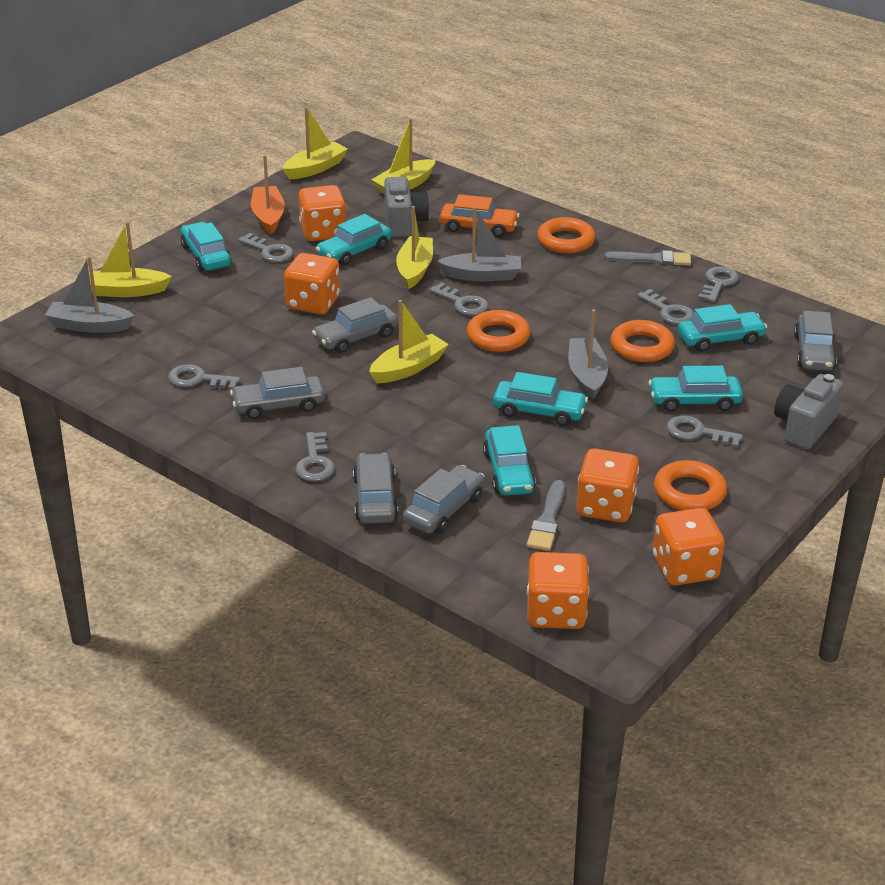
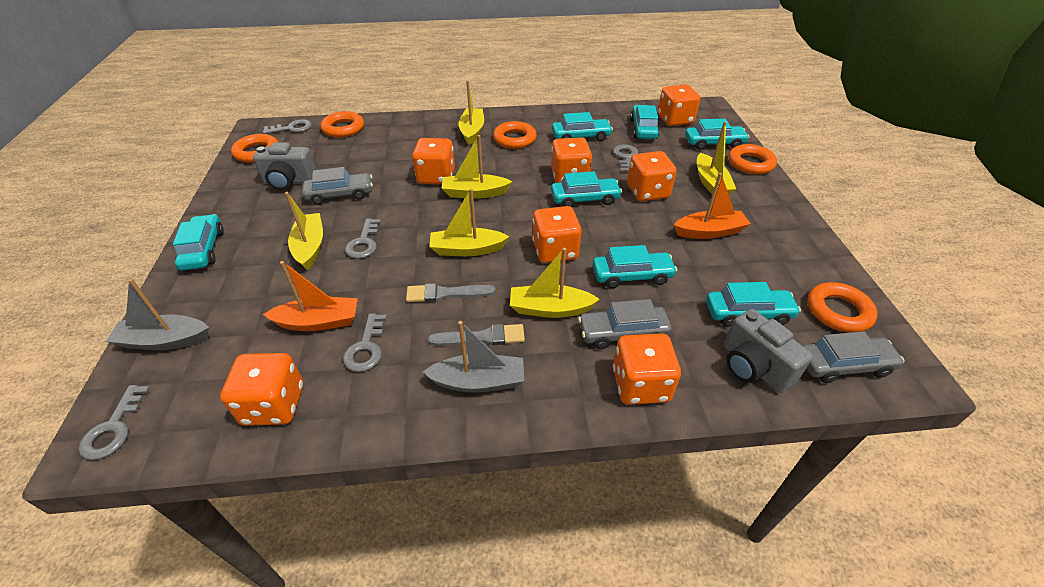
grey boat: 3 -> 2
grey car: 5 -> 3
grey key: 7 -> 5
orange boat: 1 -> 2
orange car: 1 -> 0
orange dice: 5 -> 7
orange ring: 4 -> 5
turquoise car: 6 -> 7
yellow boat: 5 -> 6

